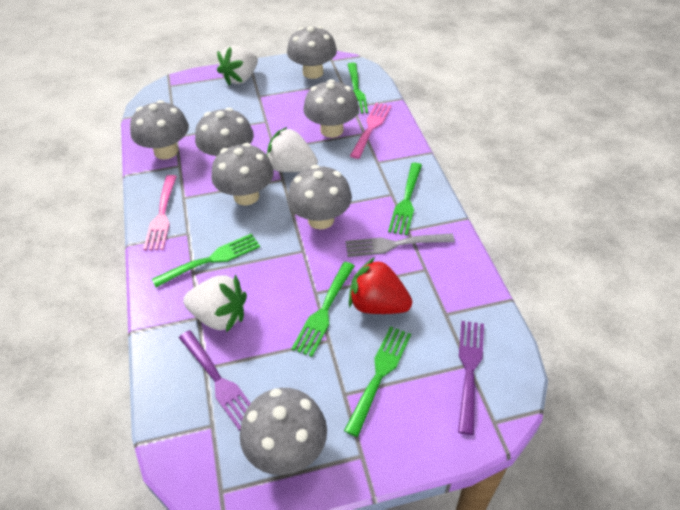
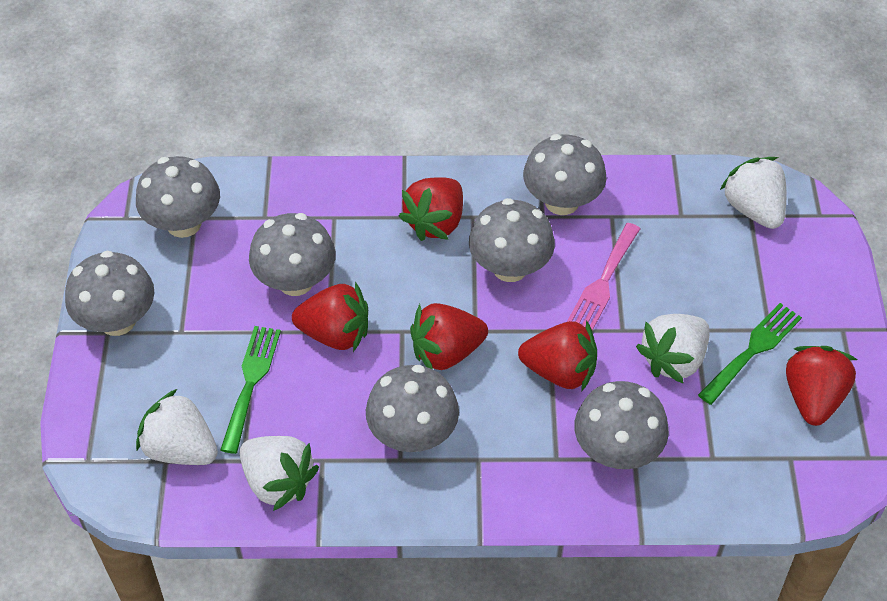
green fork: 5 -> 2
grey fork: 1 -> 0
pink fork: 2 -> 1
purple fork: 2 -> 0
red strawberry: 1 -> 5
white strawberry: 3 -> 4

